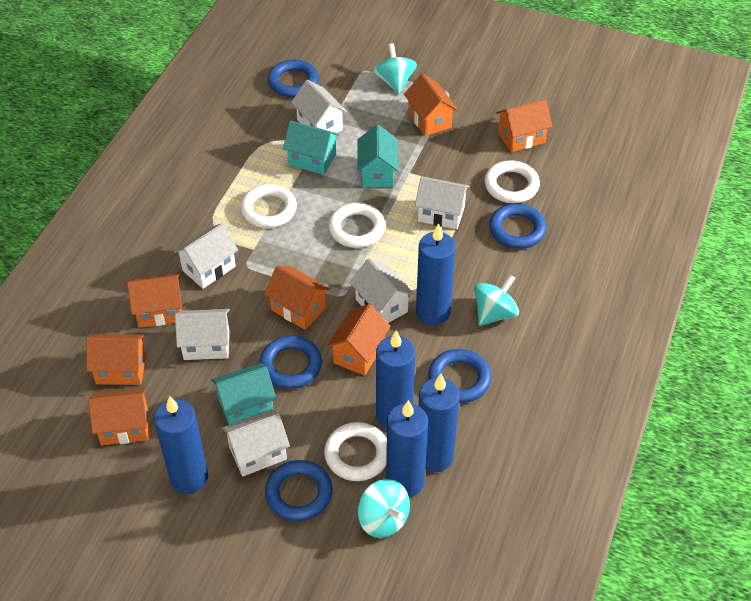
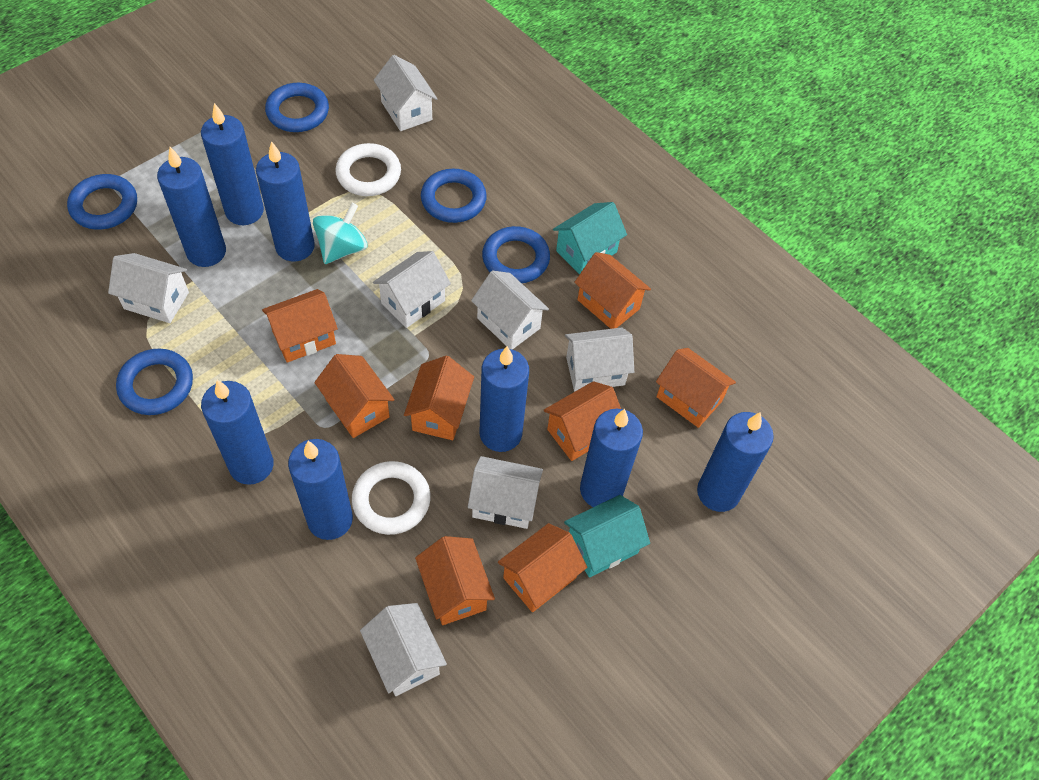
blue candle: 5 -> 8
orange house: 7 -> 8
turquoise house: 3 -> 2
turquoise spinning top: 3 -> 1
white house: 6 -> 7
white ring: 4 -> 2

